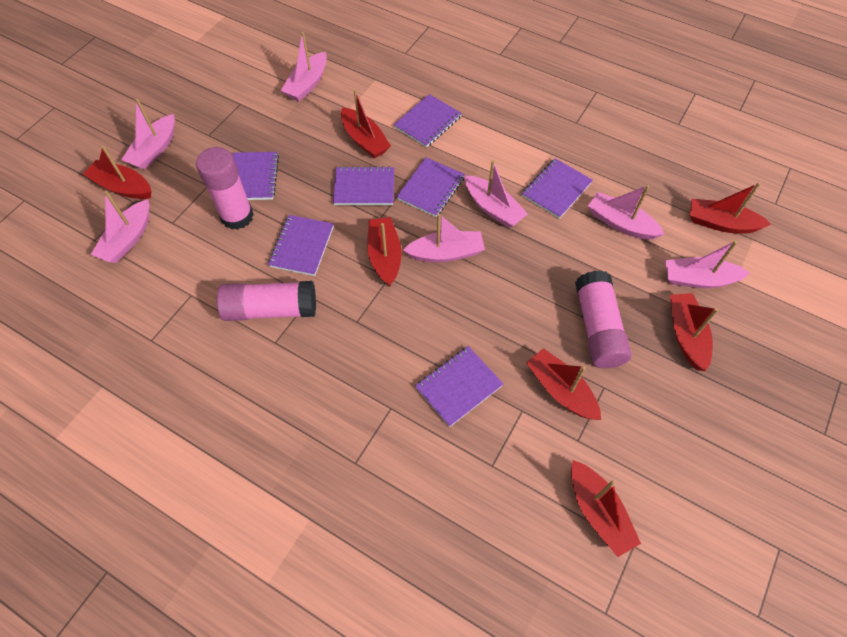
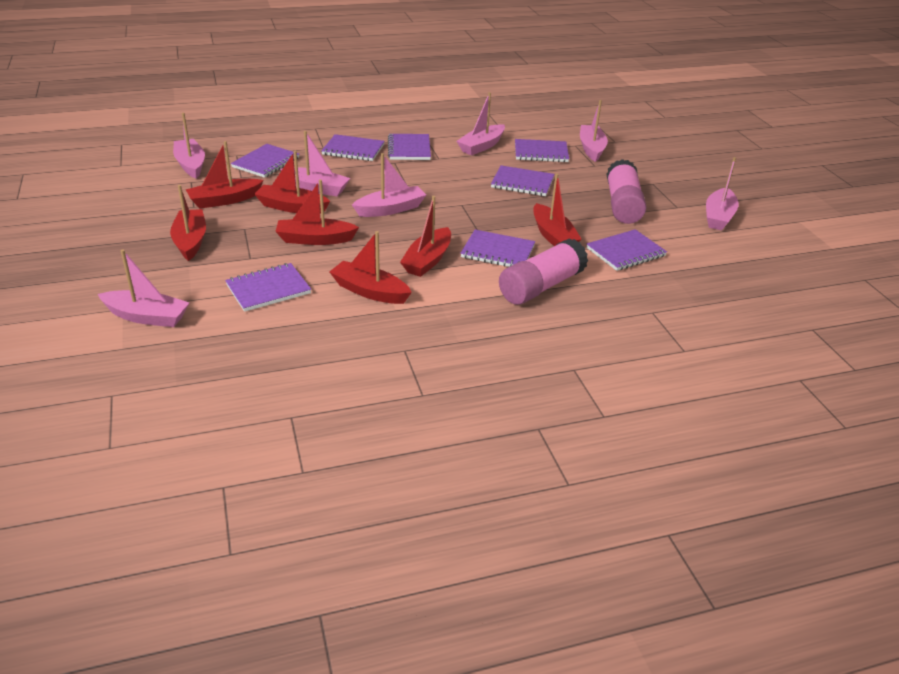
pink glue stick: 3 -> 2
purple notebook: 7 -> 8

